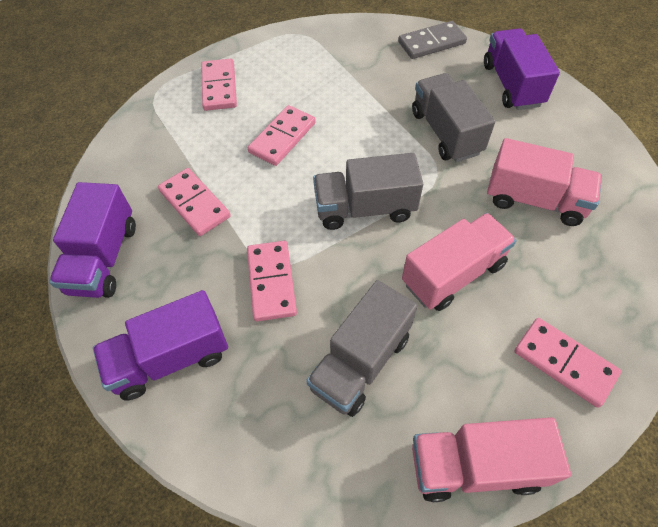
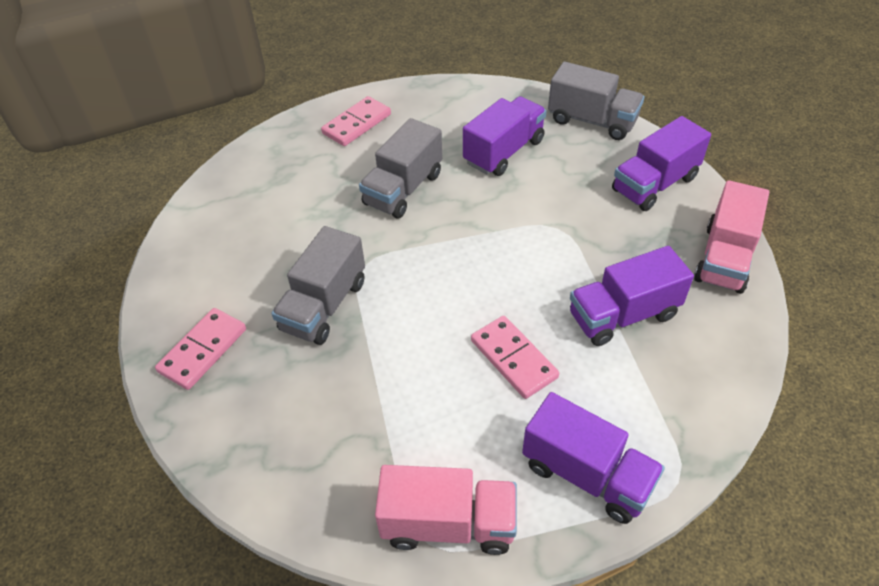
grey domino: 1 -> 0
pink domino: 5 -> 3
pink truck: 3 -> 2
purple truck: 3 -> 4

